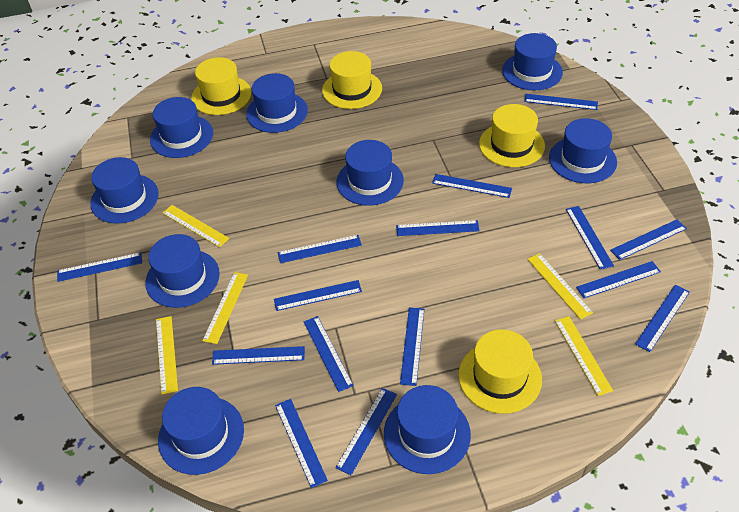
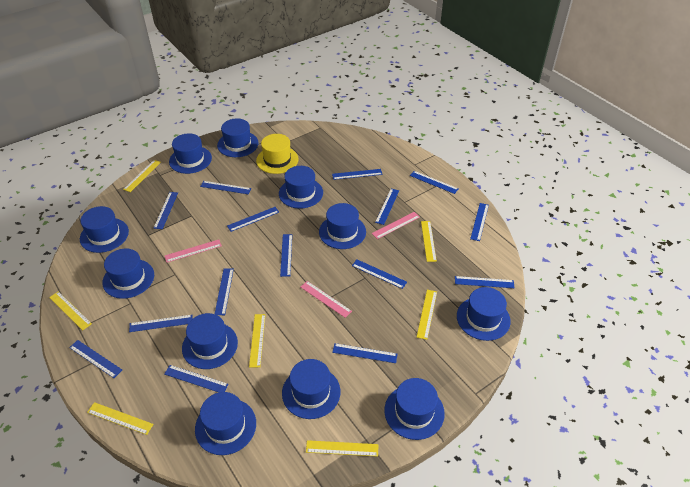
blue hat: 9 -> 11
pink ruler: 0 -> 3
yellow hat: 4 -> 1
yellow ruler: 5 -> 7

